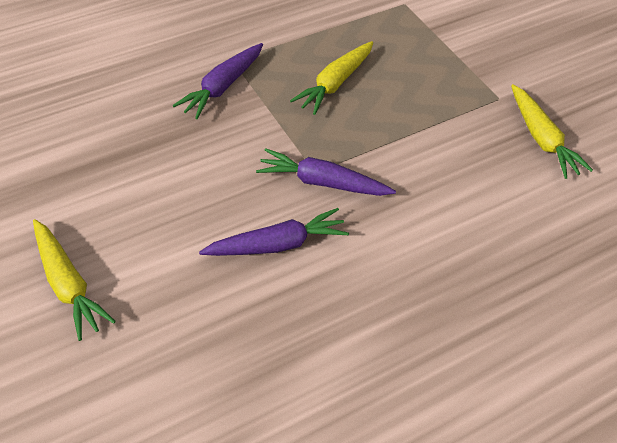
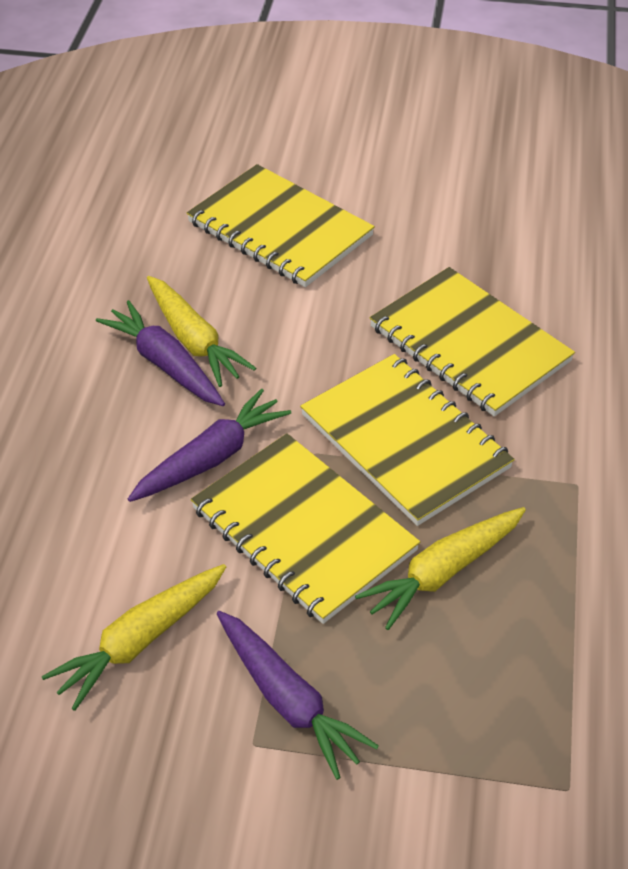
yellow notebook: 0 -> 4

